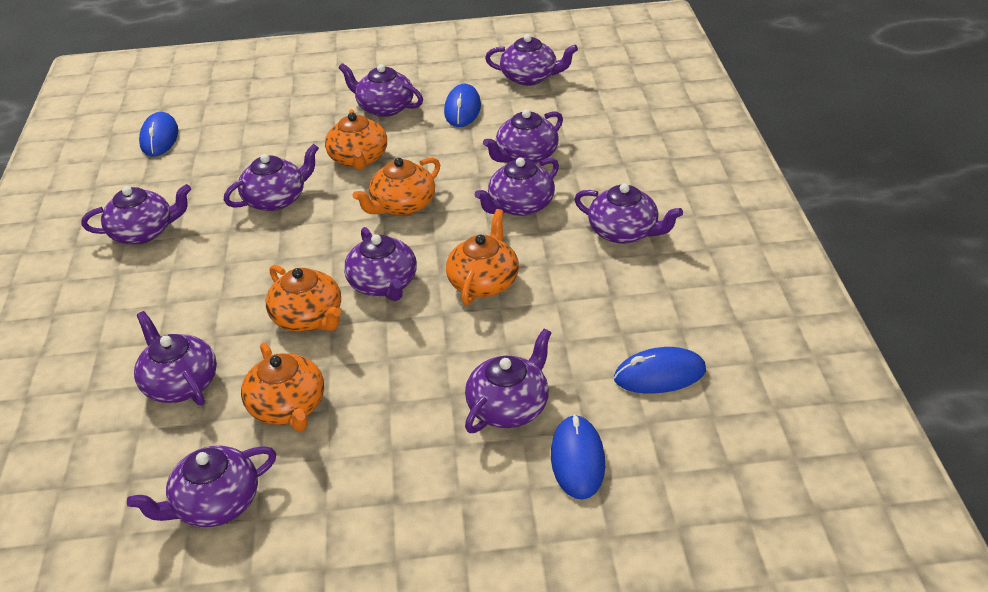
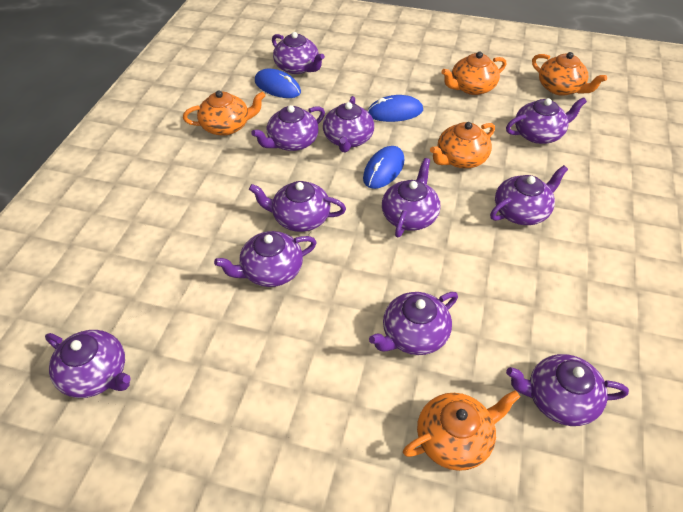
blue mouse: 4 -> 3

